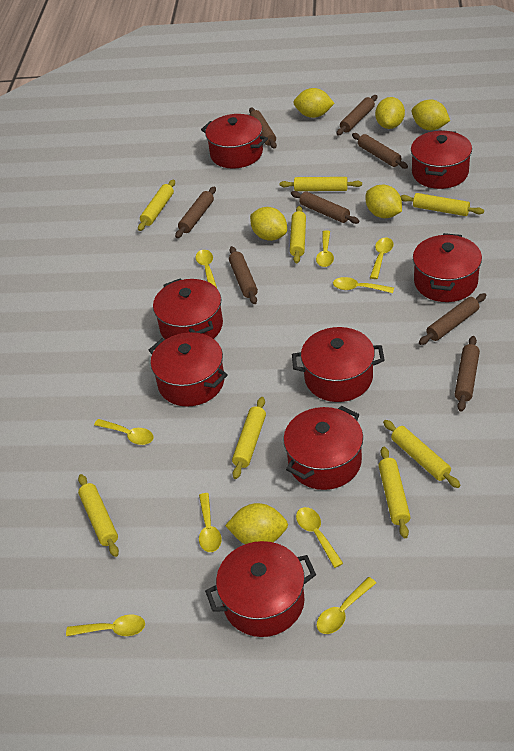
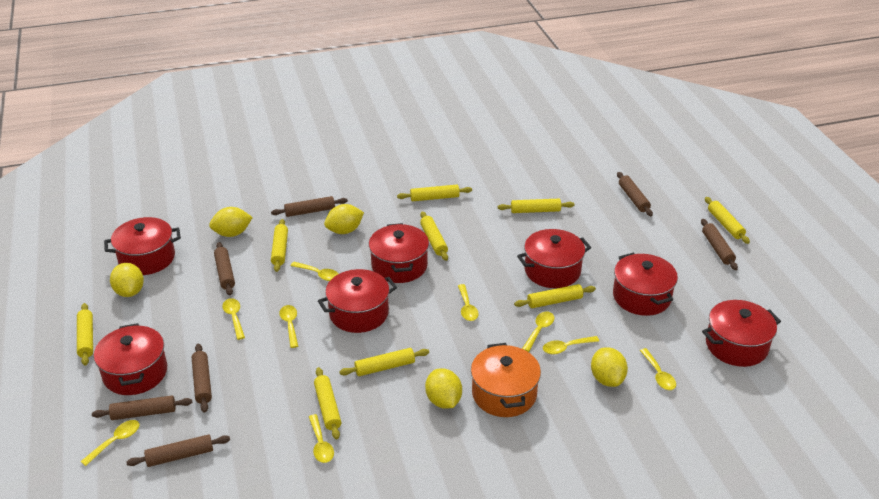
brown rolling pin: 8 -> 7
orange pot: 0 -> 1
red pot: 8 -> 7
yellow lemon: 6 -> 5
yellow rolling pin: 8 -> 9

